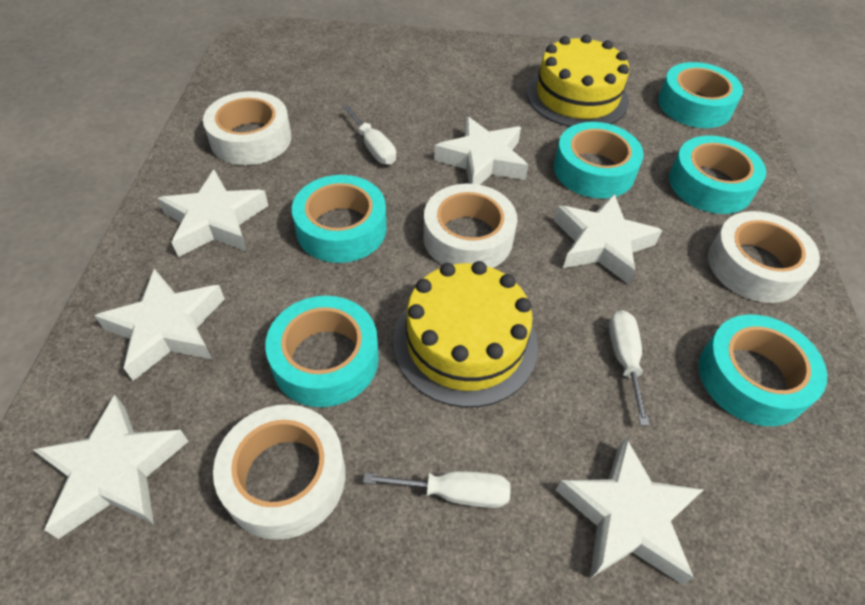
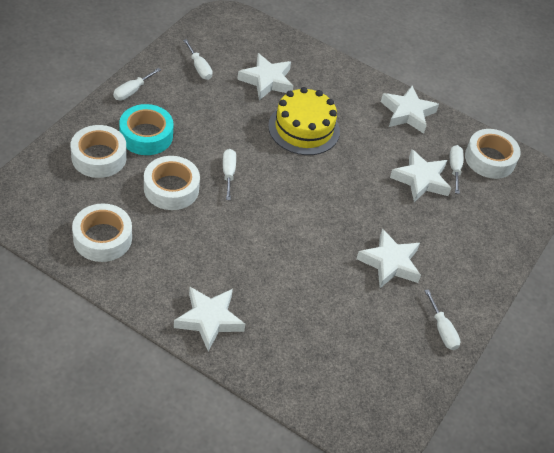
turquoise tape: 6 -> 1
white screwdriver: 3 -> 5
white star: 6 -> 5
yellow cake: 2 -> 1

